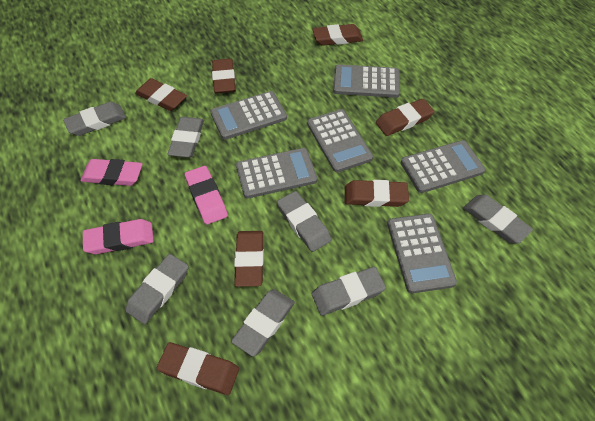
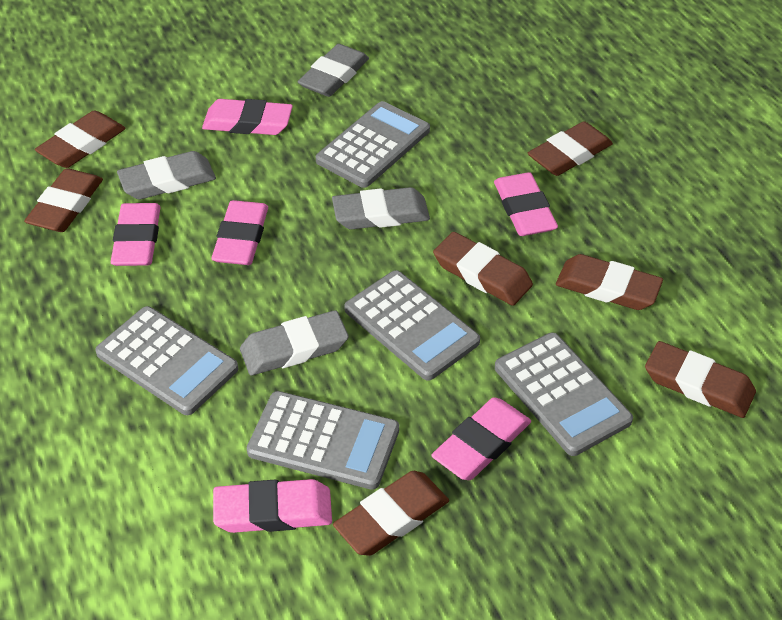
grey calculator: 6 -> 5
grey eraser: 7 -> 4
pink eraser: 3 -> 6

